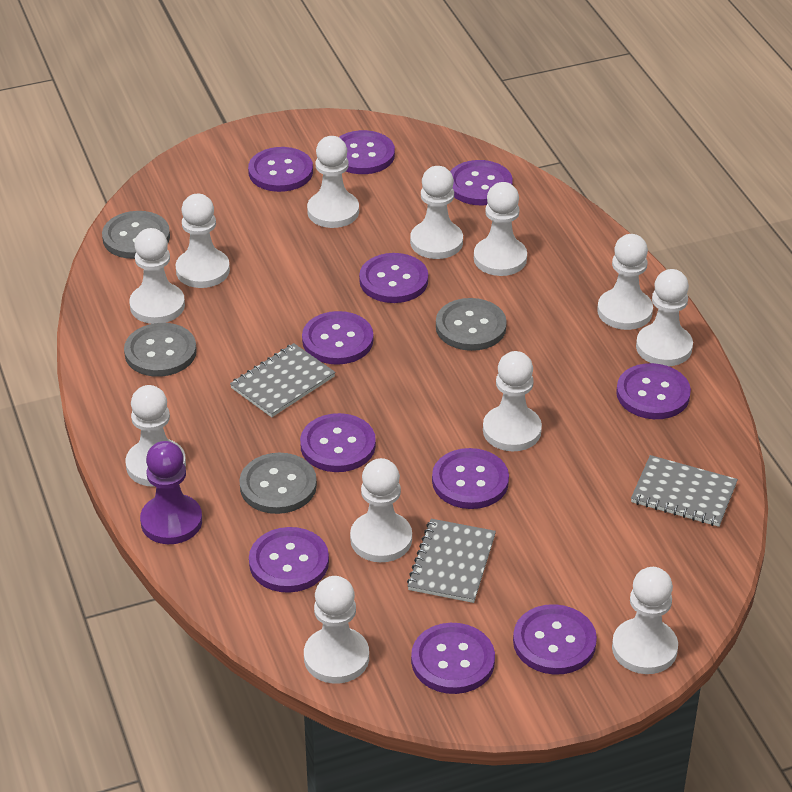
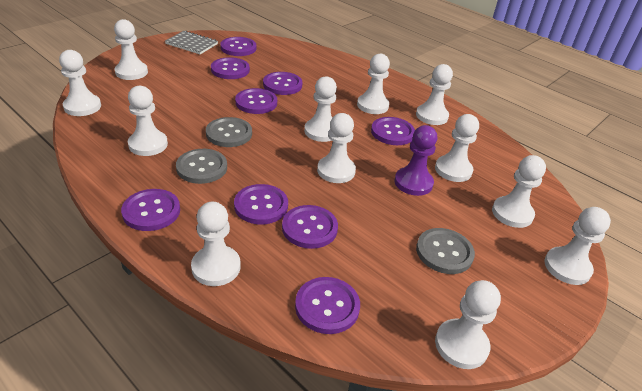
grey button: 4 -> 3
grey notebook: 3 -> 1
purple button: 11 -> 9

